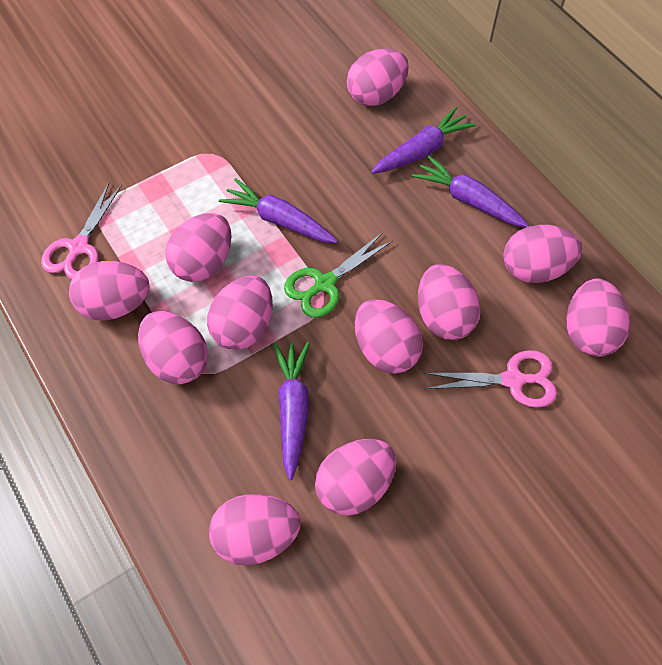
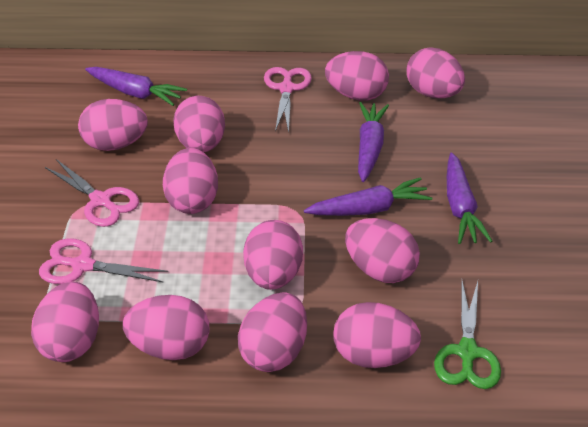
pink scissors: 2 -> 3

